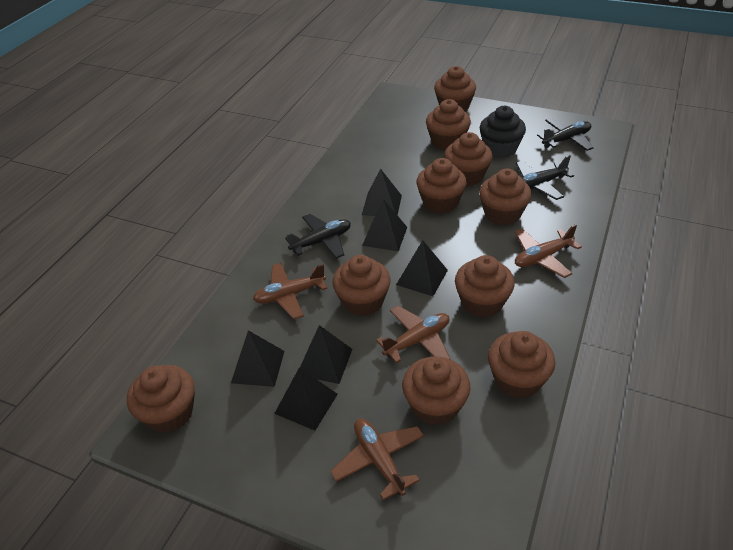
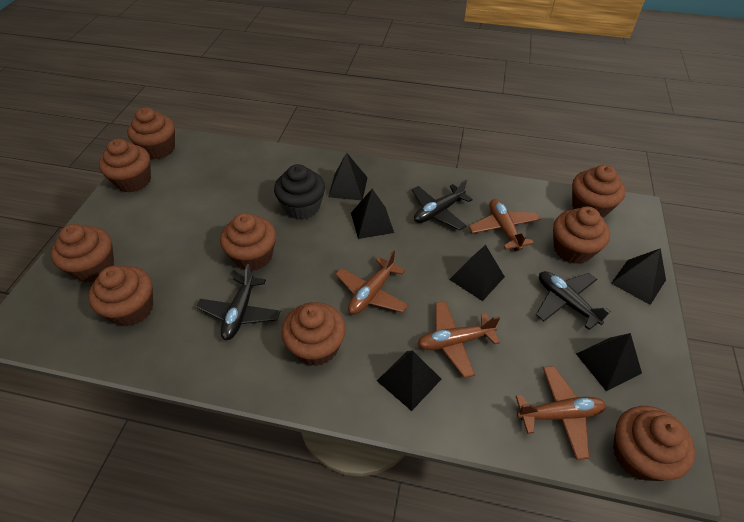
brown cupcake: 10 -> 9

